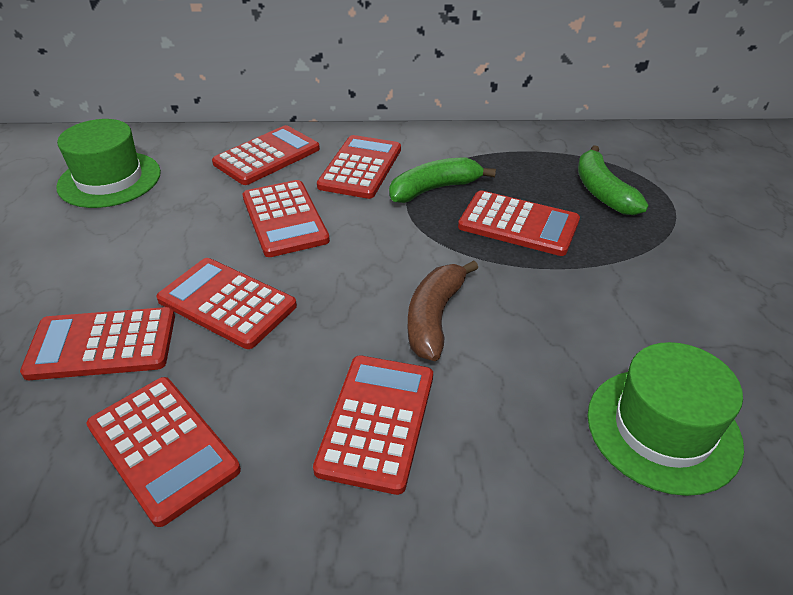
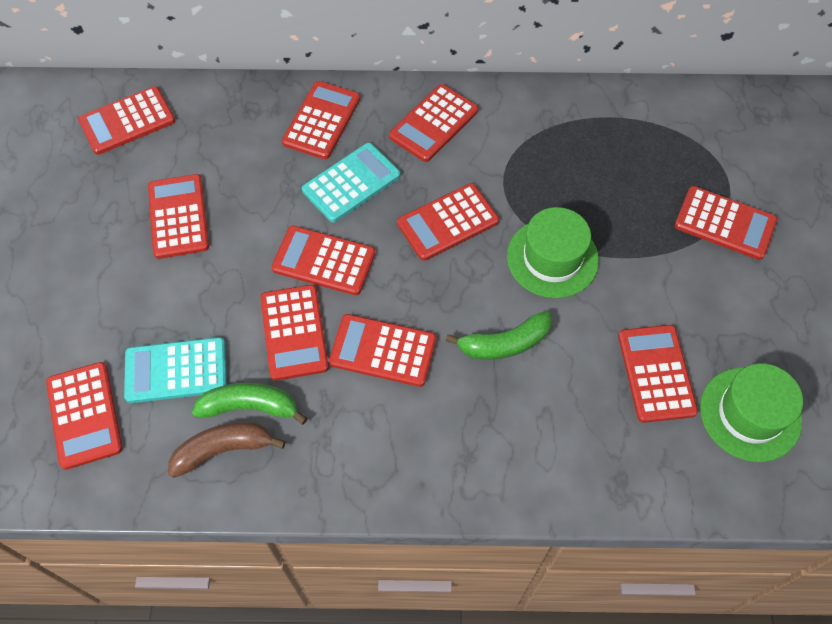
red calculator: 8 -> 11
turquoise calculator: 0 -> 2

